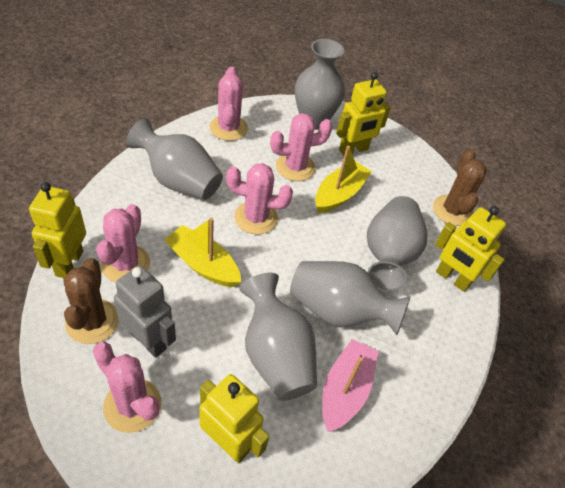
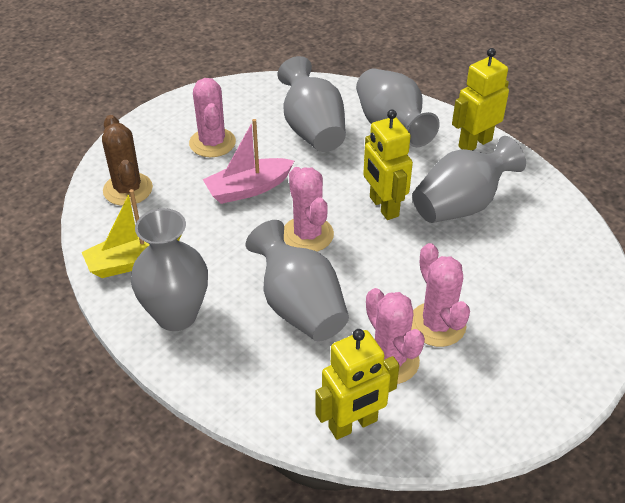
brown cactus: 2 -> 1
grey robot: 1 -> 0
pink cactus: 5 -> 4
yellow boat: 2 -> 1
yellow robot: 4 -> 3

